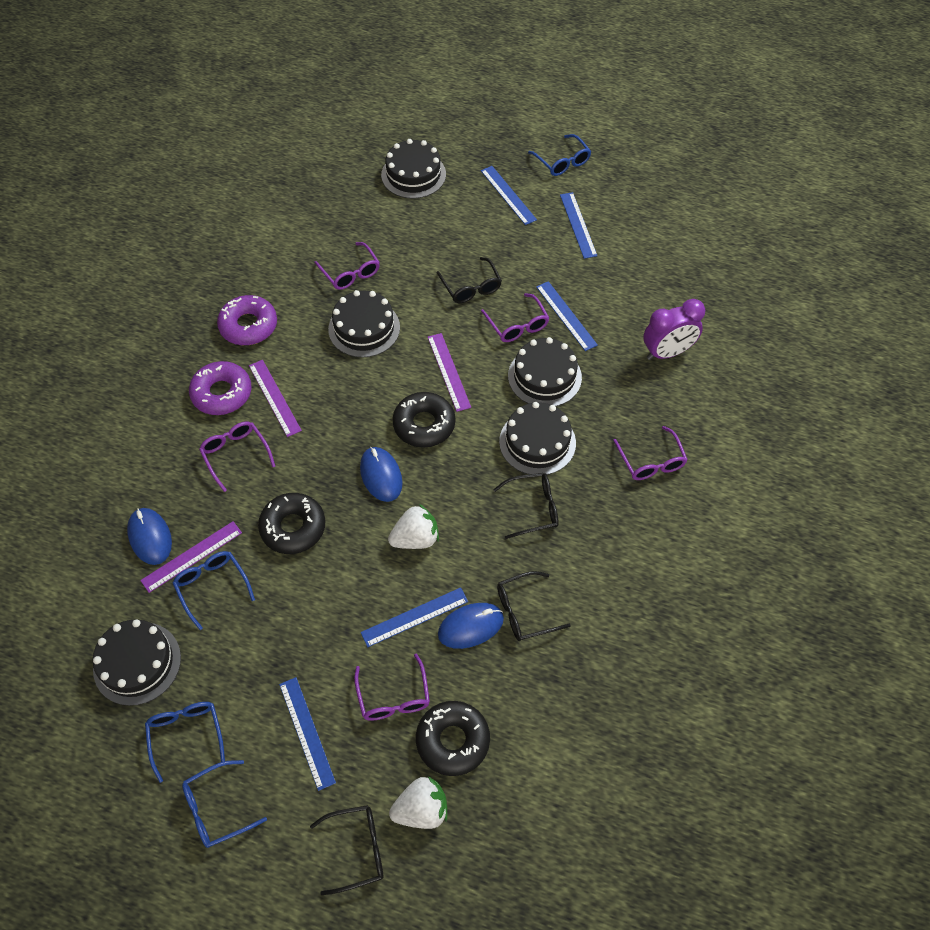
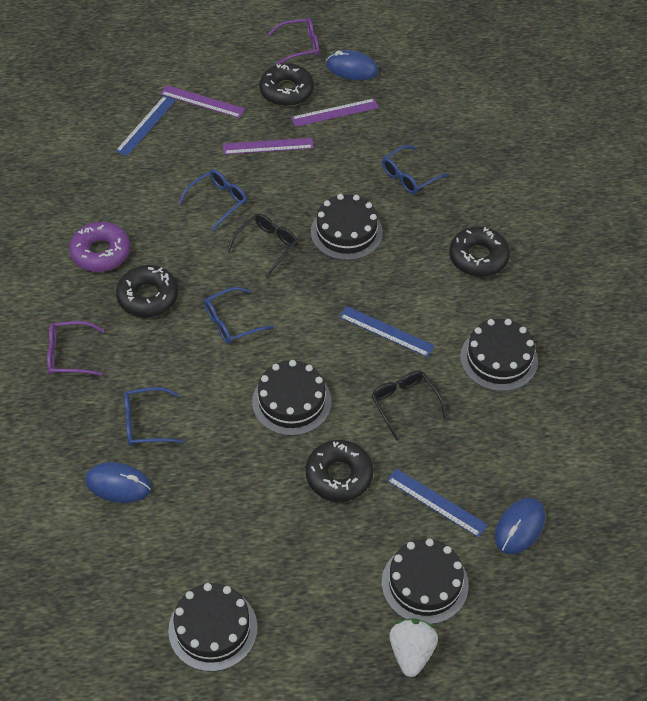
black donut: 3 -> 4
black glasses: 4 -> 2
blue ruler: 5 -> 3
purple clock: 1 -> 0
purple donut: 2 -> 1
purple glasses: 5 -> 2
white strawberry: 2 -> 1

